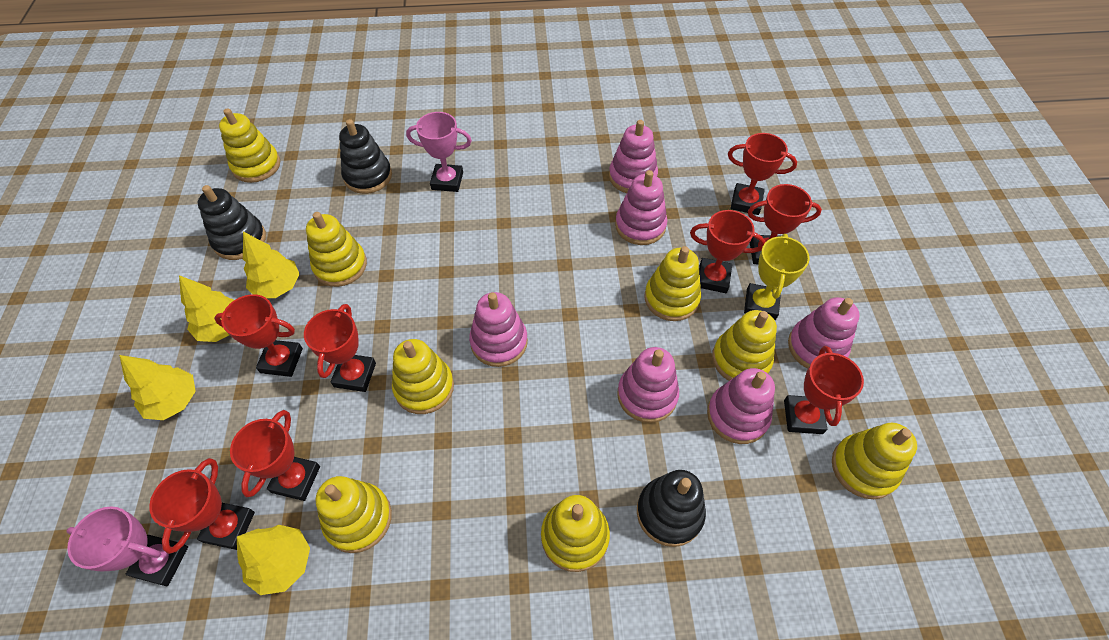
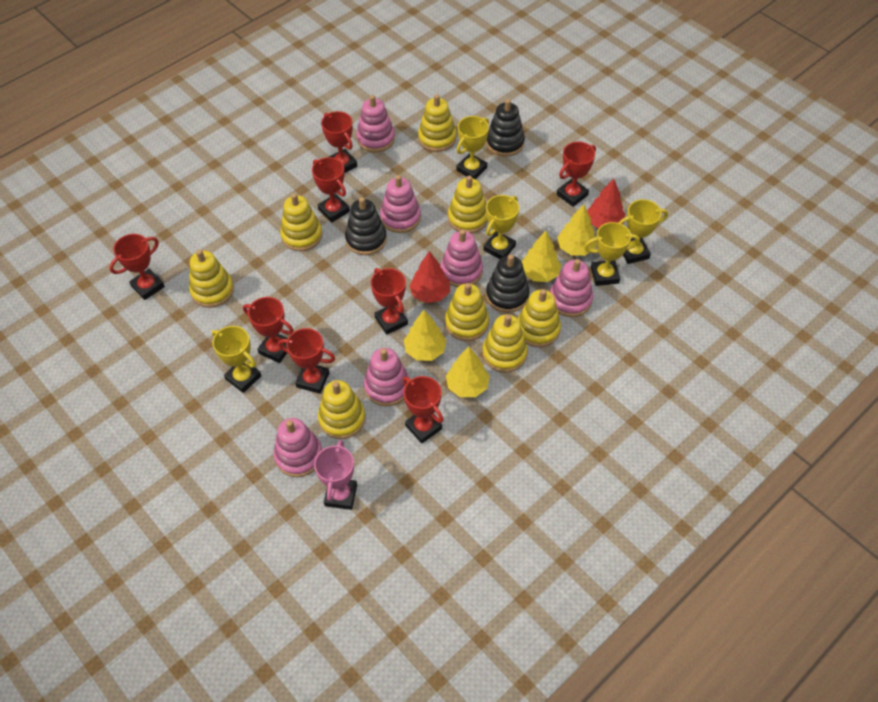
pink trophy: 2 -> 1
red tree: 0 -> 2
yellow trophy: 1 -> 5

